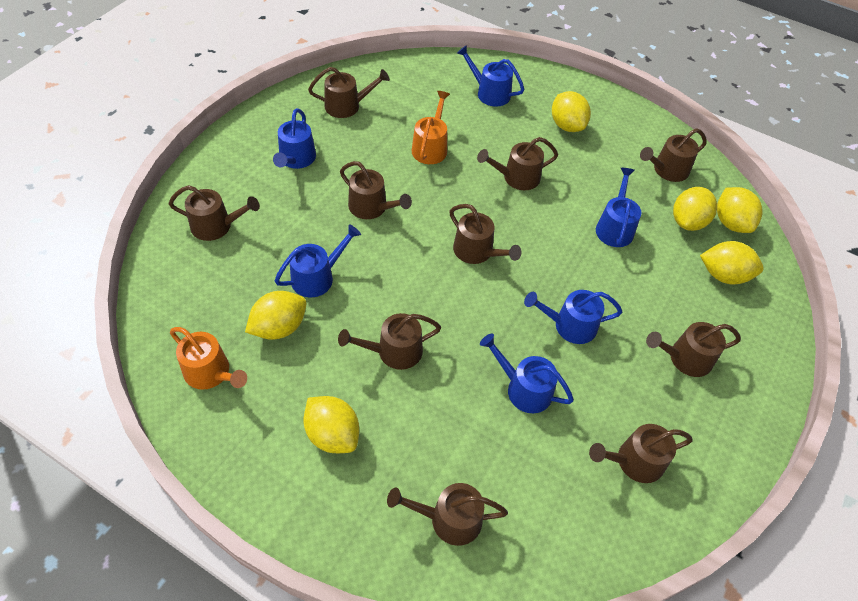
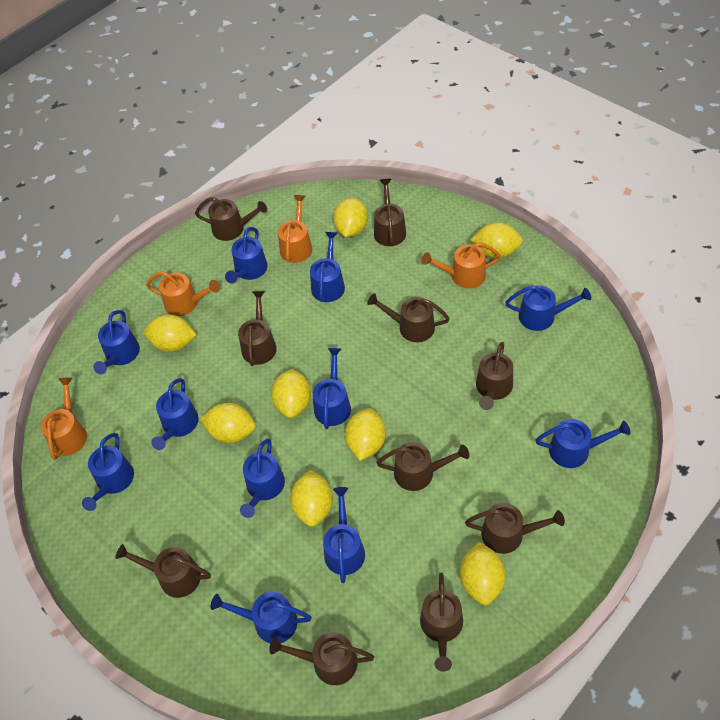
blue watering can: 6 -> 11
orange watering can: 2 -> 4
yellow lemon: 6 -> 8

